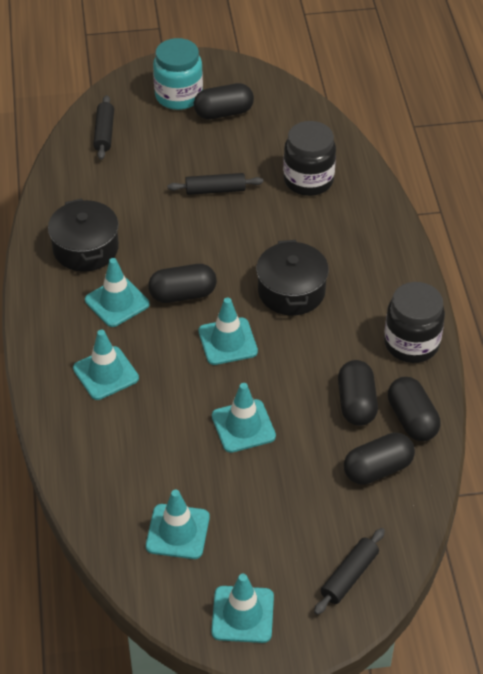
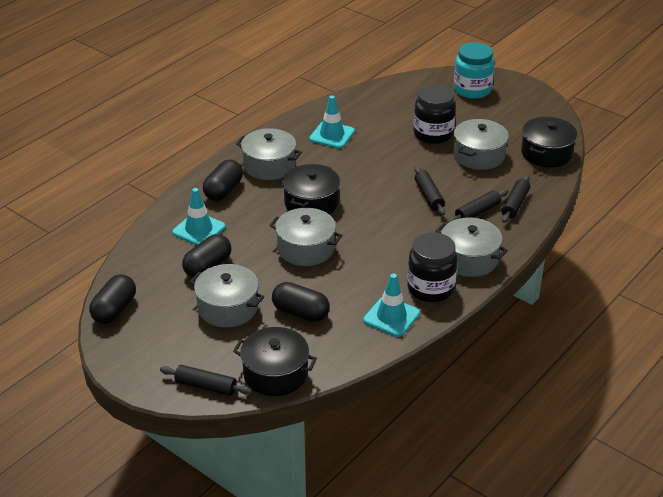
black capsule: 5 -> 4
black pot: 2 -> 3
black rolling pin: 3 -> 4
grey pot: 0 -> 5
turquoise traffic cone: 6 -> 3

